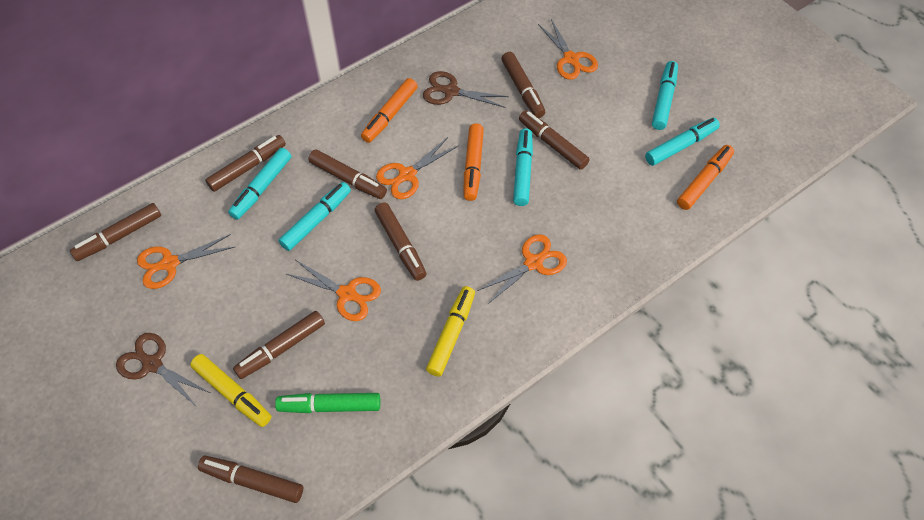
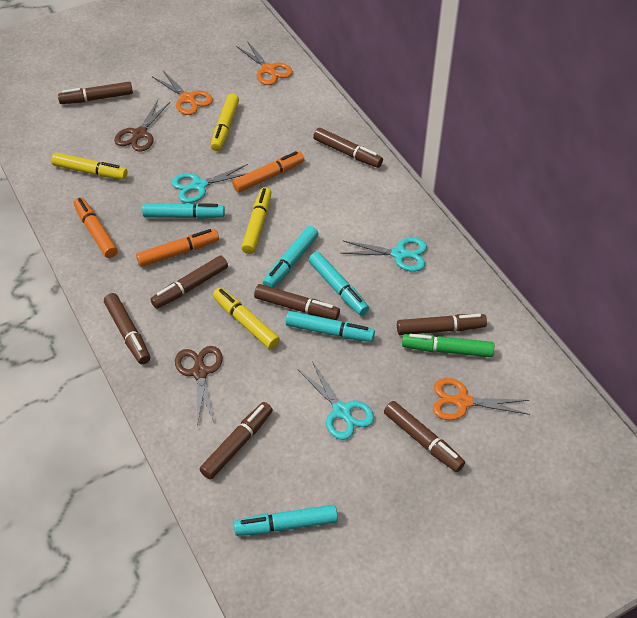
orange scissors: 5 -> 3
turquoise scissors: 0 -> 3
yellow marker: 2 -> 4

